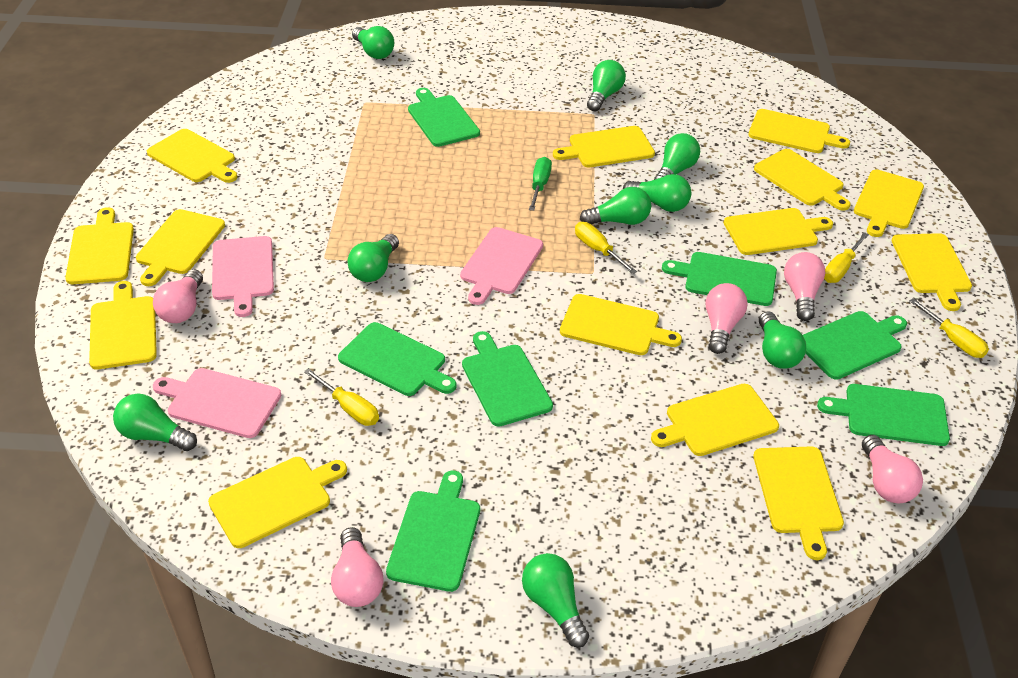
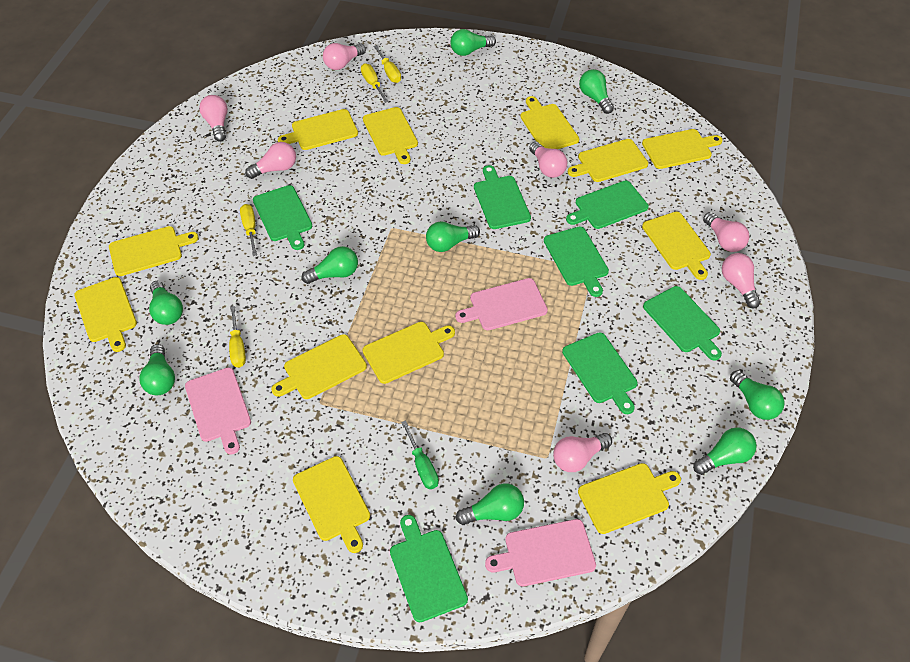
pink light bulb: 5 -> 7
yellow cutting board: 14 -> 12

